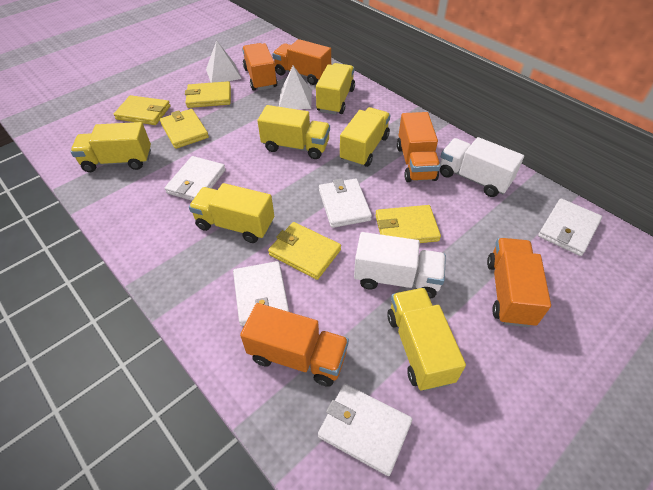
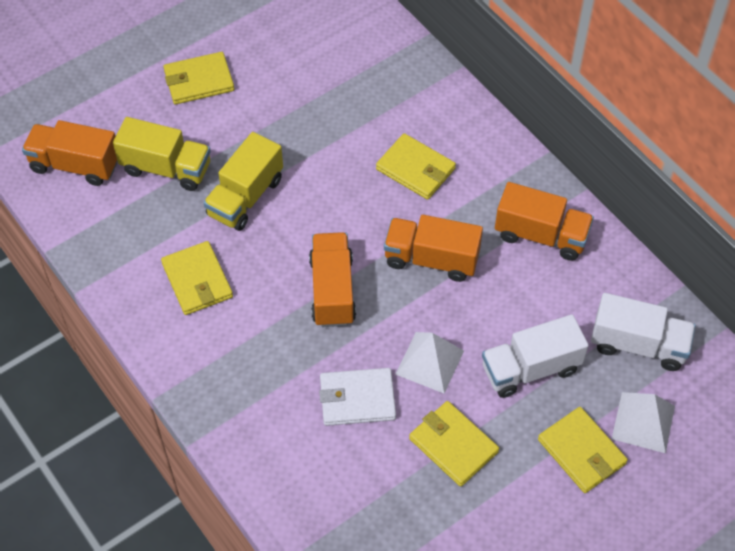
orange truck: 5 -> 4
white wallet: 5 -> 1
yellow truck: 6 -> 2

